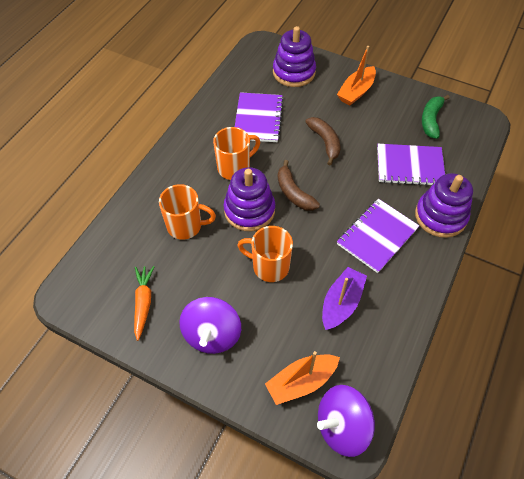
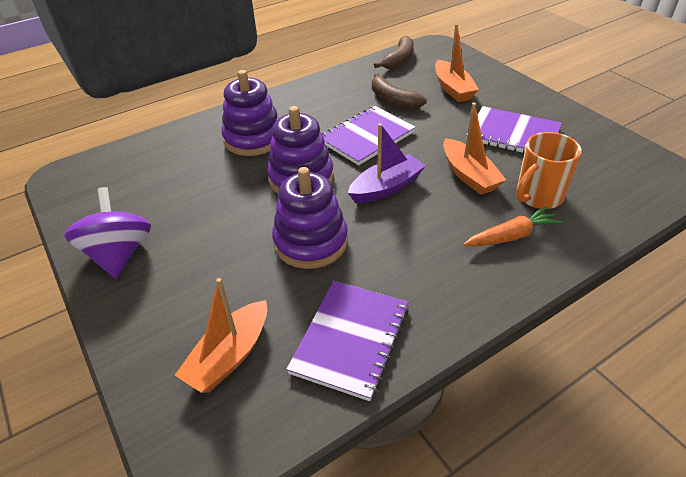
green banana: 1 -> 0
orange boat: 2 -> 3
orange mug: 3 -> 1
purple spinning top: 2 -> 1

